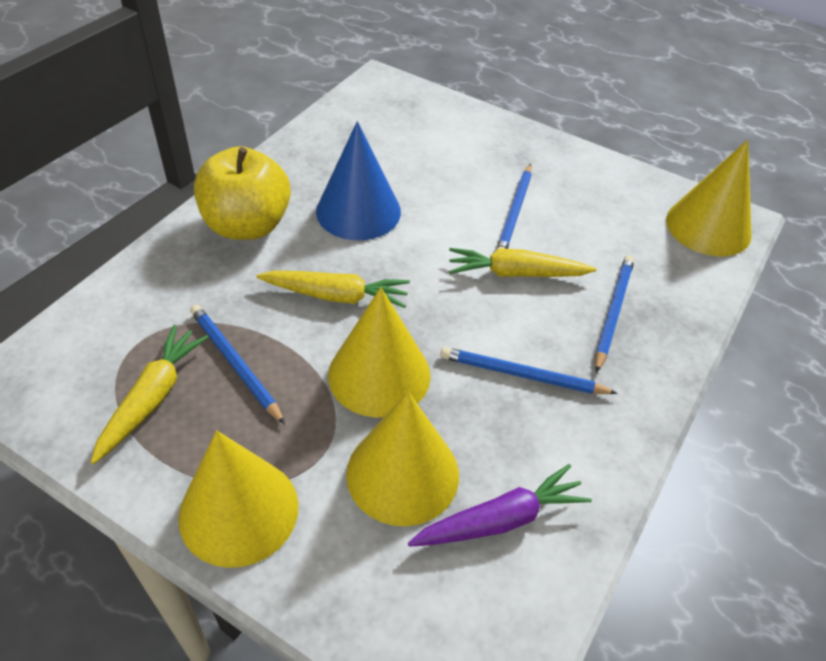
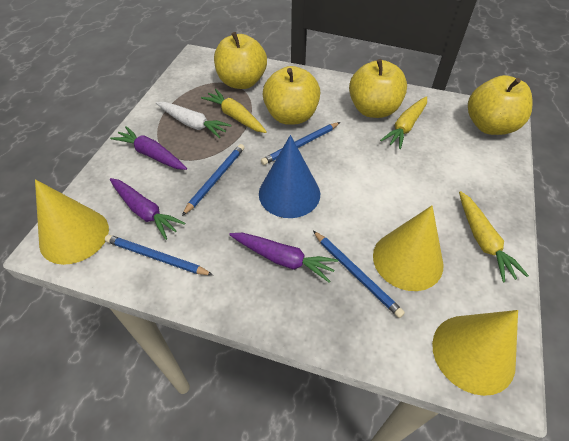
purple carrot: 1 -> 3
white carrot: 0 -> 1
yellow apple: 1 -> 4
yellow cone: 4 -> 3

